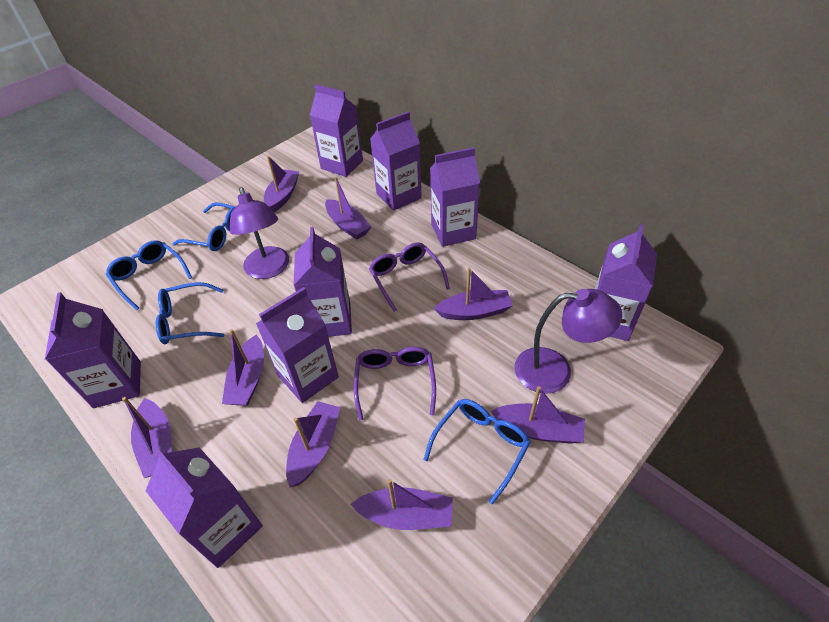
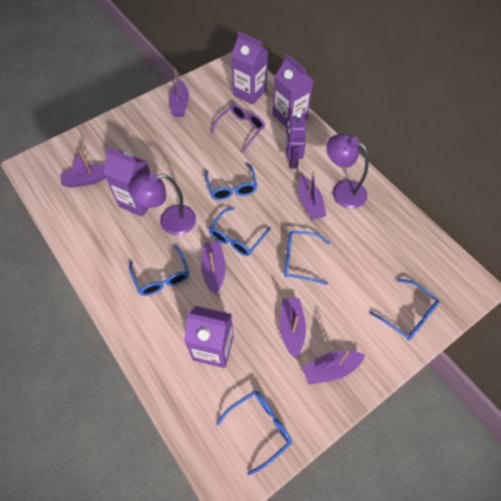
blue glasses: 4 -> 6
purple boat: 8 -> 6
purple carton: 8 -> 4
purple glasses: 2 -> 1
purple robot: 0 -> 1

